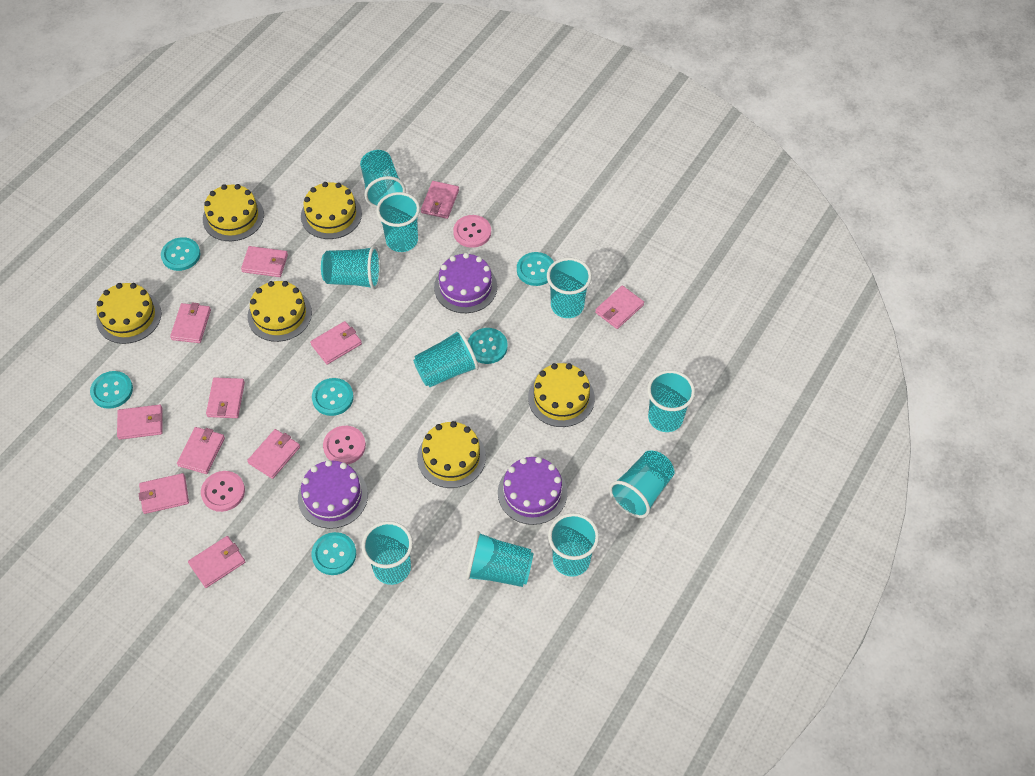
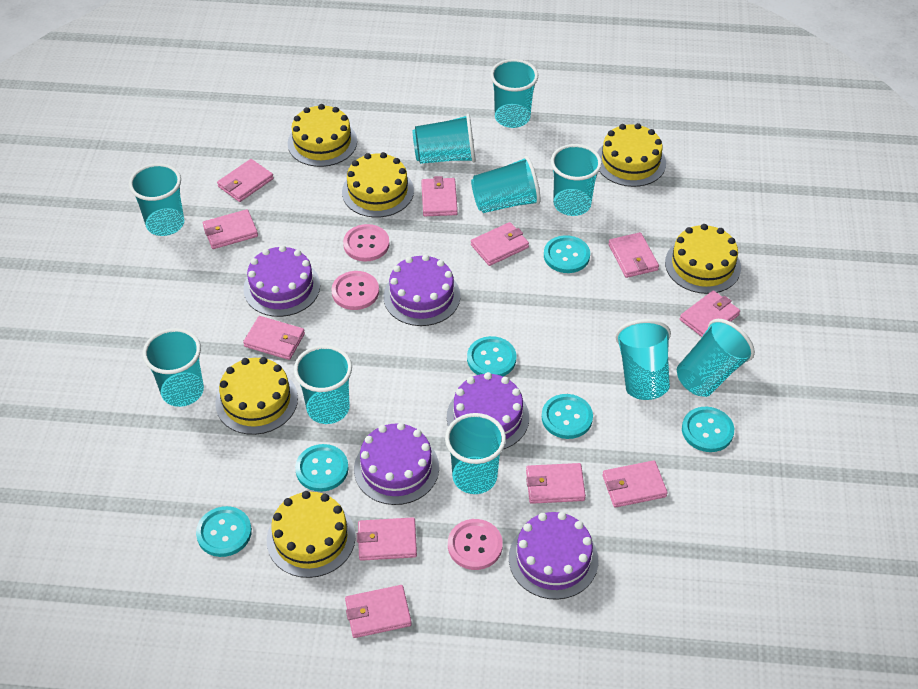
purple cake: 3 -> 5

